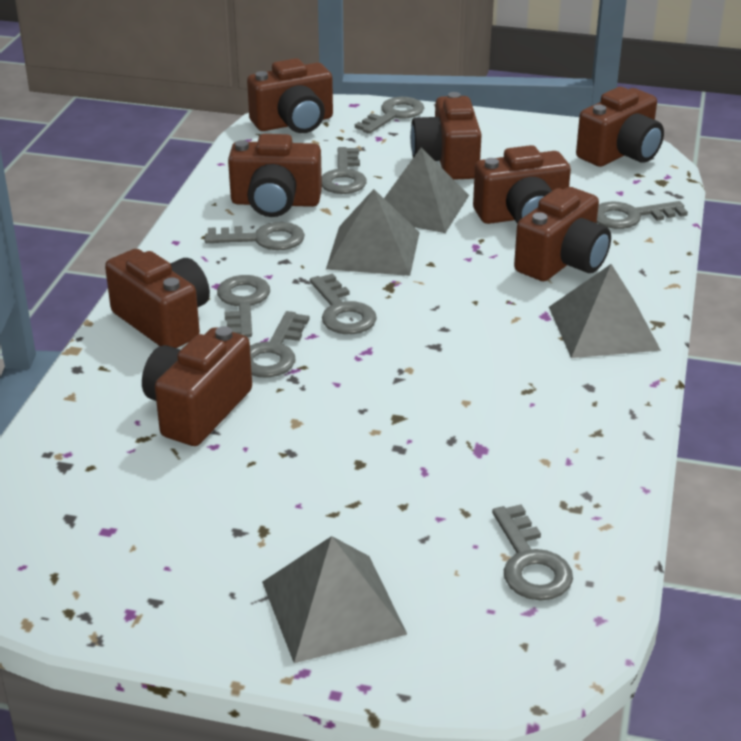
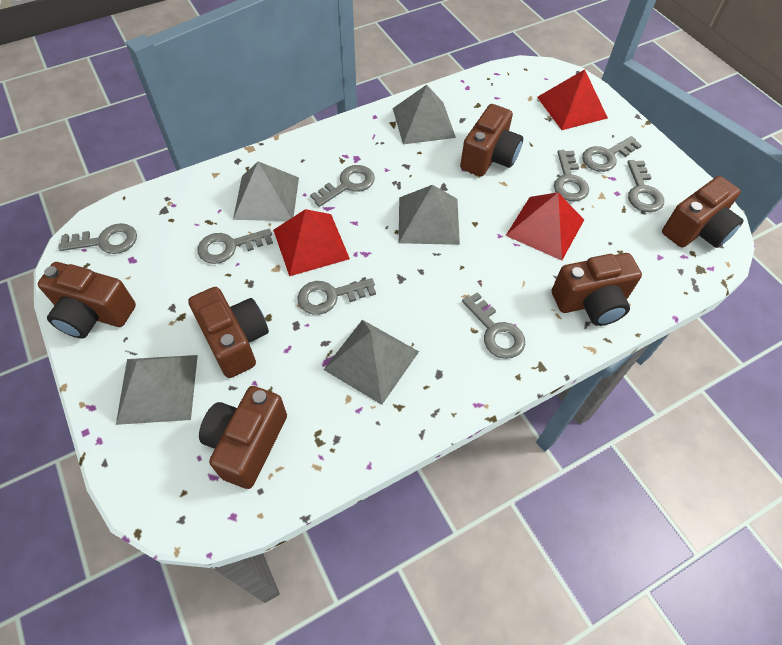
brown camera: 8 -> 6
grey pyramid: 4 -> 5
red pyramid: 0 -> 3

